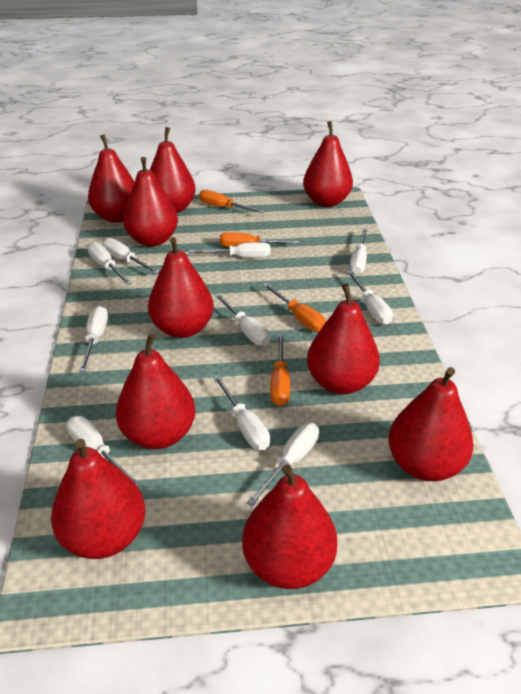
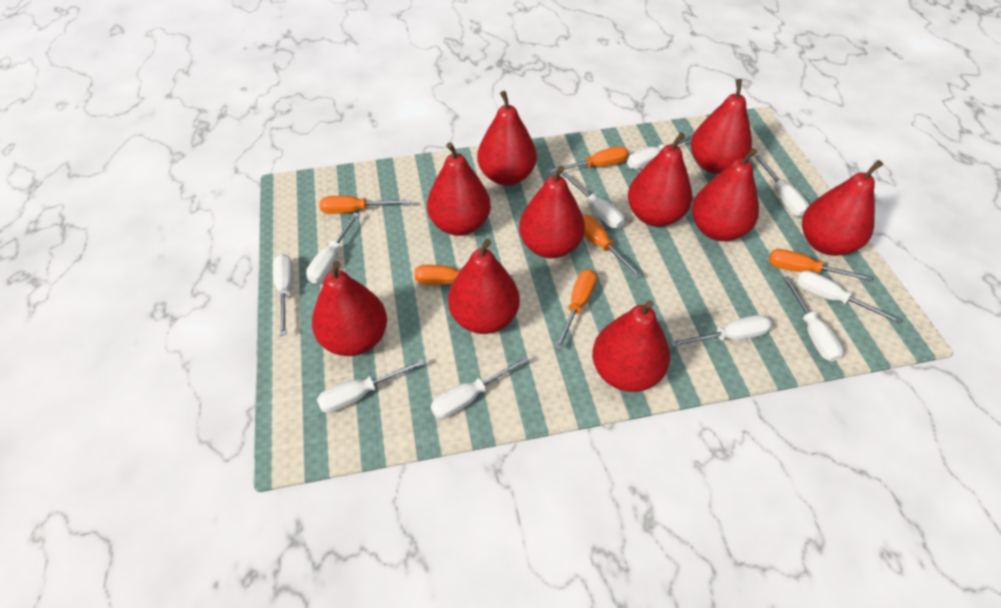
orange screwdriver: 4 -> 6

